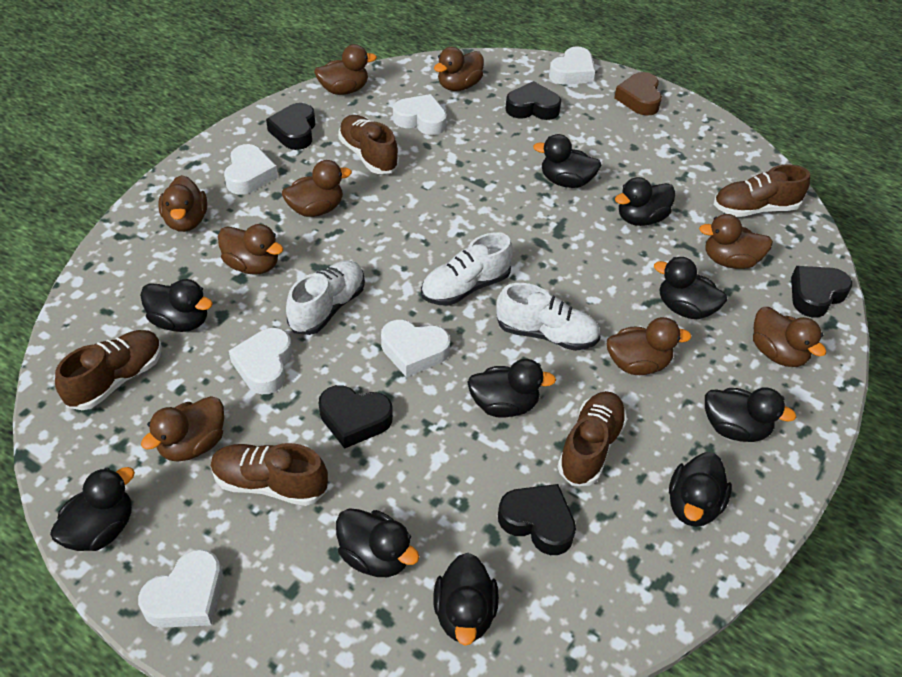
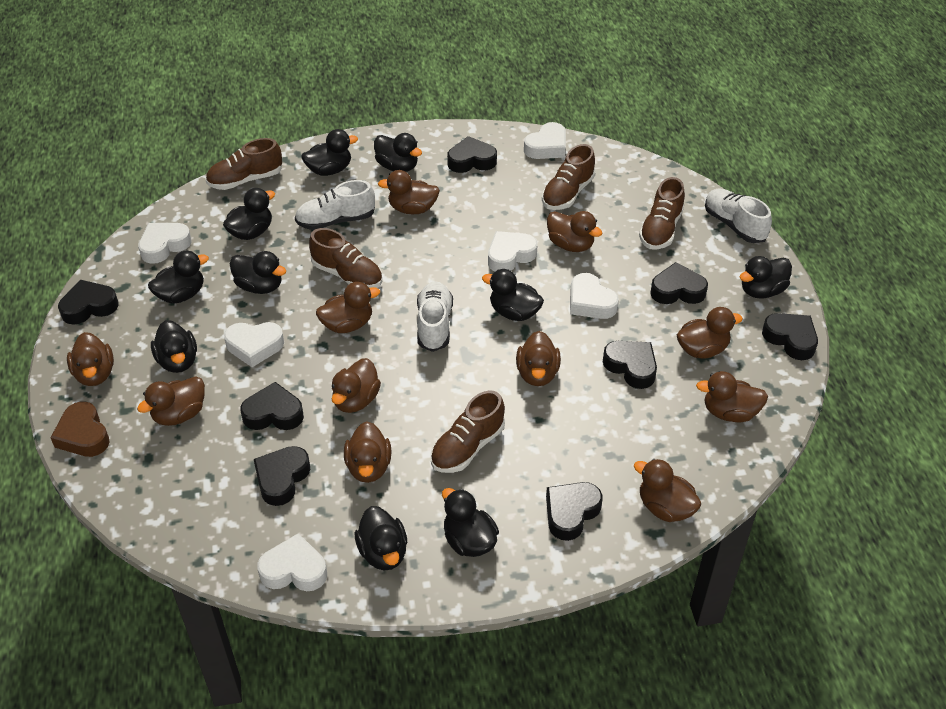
black heart: 5 -> 8
brown duck: 9 -> 11

